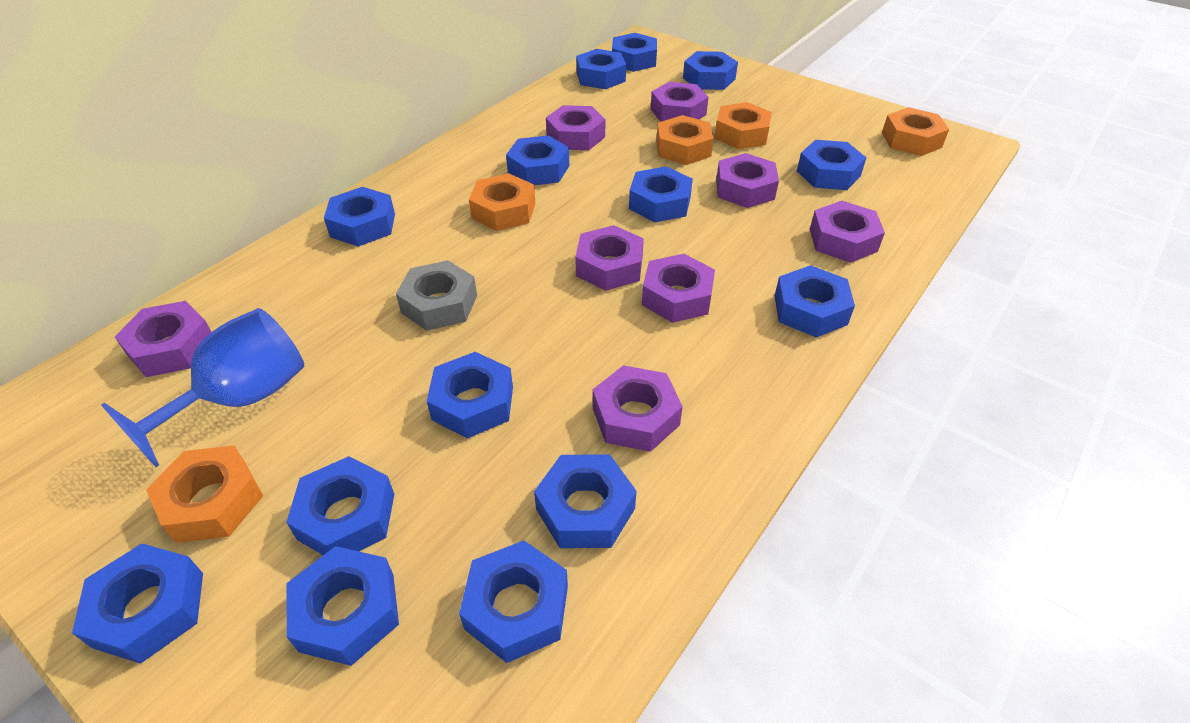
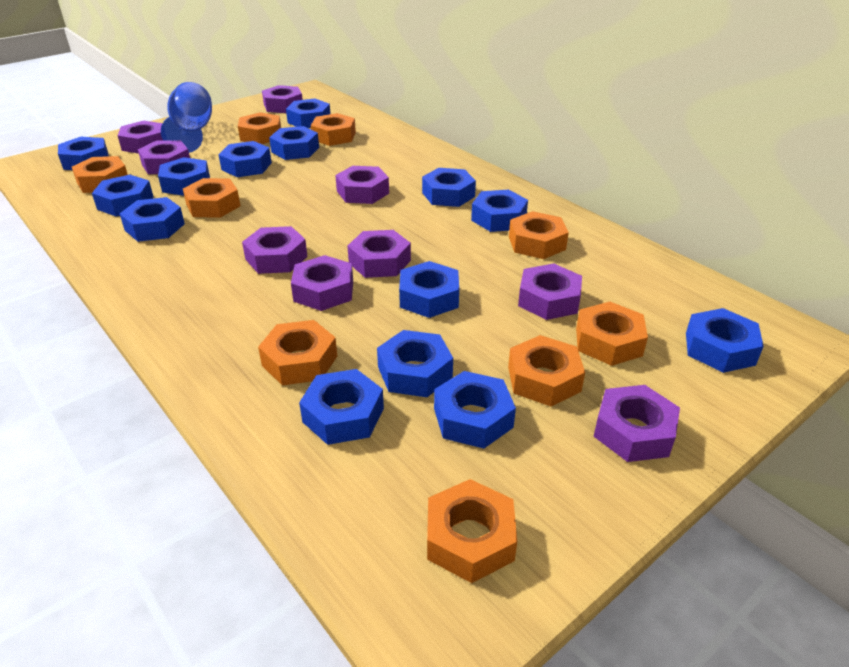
grey nut: 1 -> 0
orange nut: 5 -> 9
purple nut: 8 -> 9

